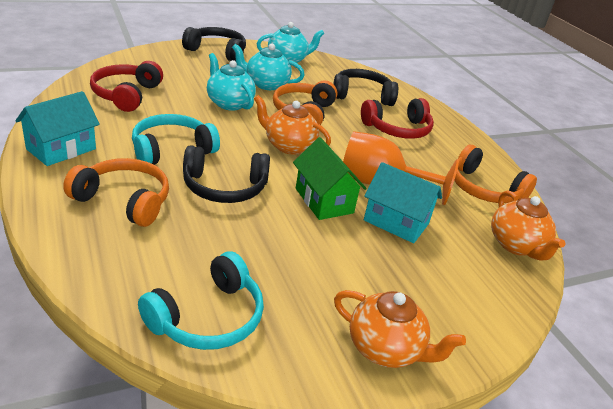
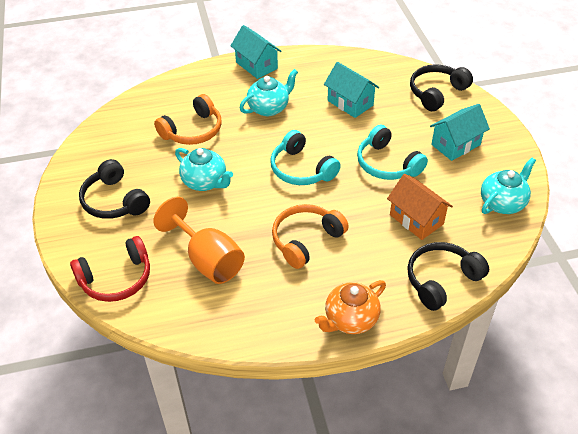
green house: 1 -> 0
orange headphones: 3 -> 2
orange house: 0 -> 1
orange teapot: 3 -> 1
red headphones: 2 -> 1
turquoise house: 2 -> 3

